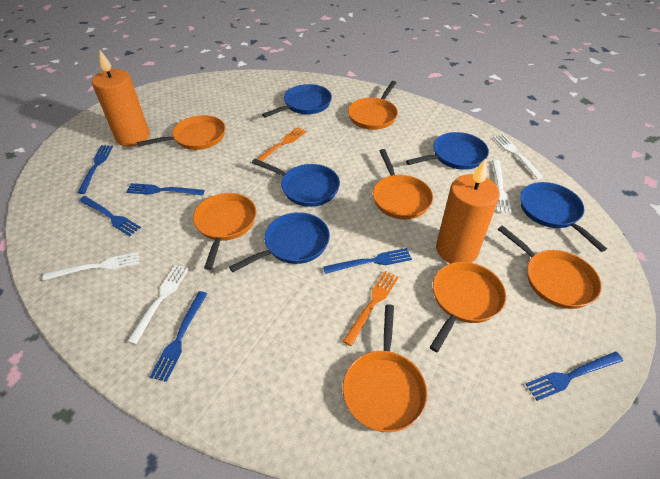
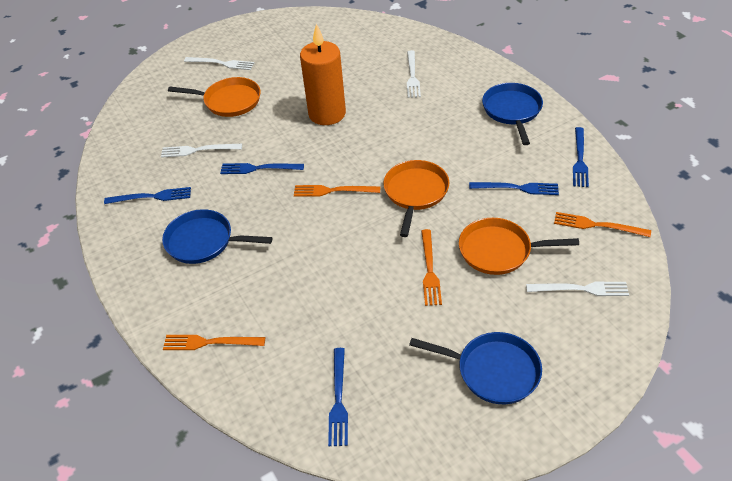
blue fork: 6 -> 5
blue pan: 5 -> 3
orange candle: 2 -> 1
orange fork: 2 -> 4
orange pan: 7 -> 3

